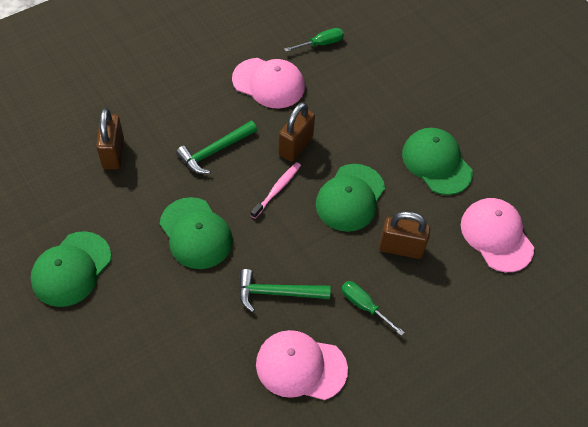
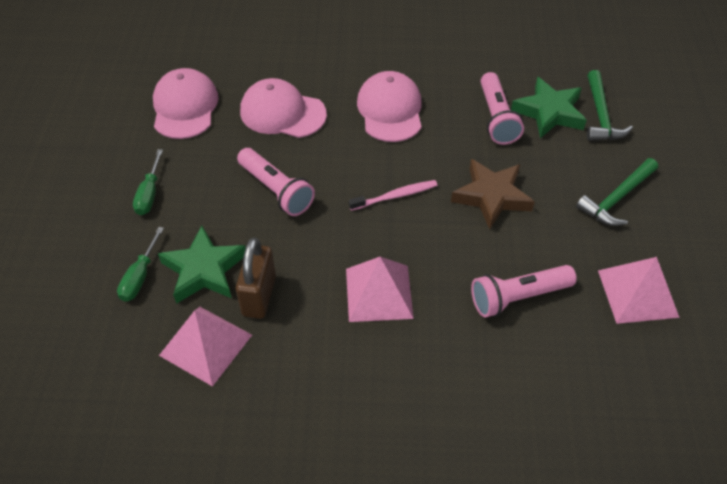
brown padlock: 3 -> 1
brown star: 0 -> 1
green cap: 4 -> 0
green star: 0 -> 2
pink flashlight: 0 -> 3
pink pyramid: 0 -> 3

